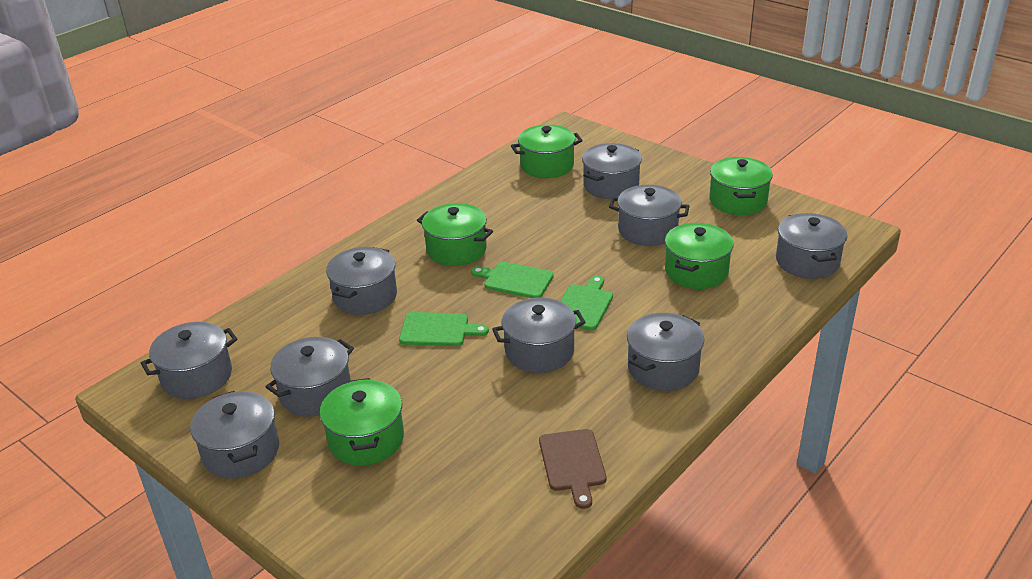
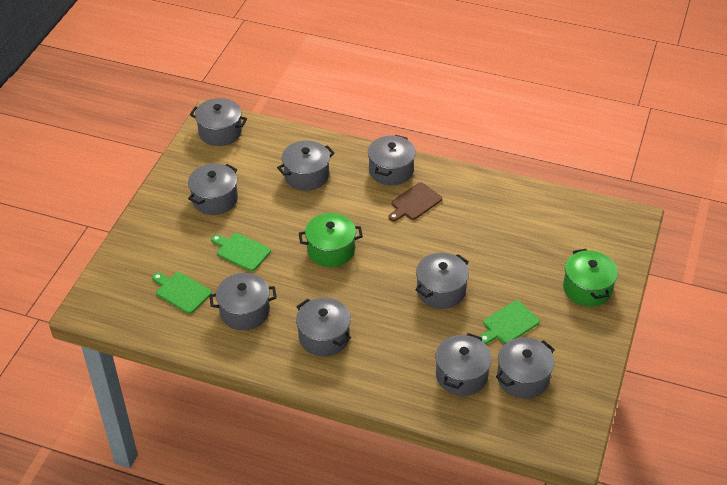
green pot: 5 -> 2

